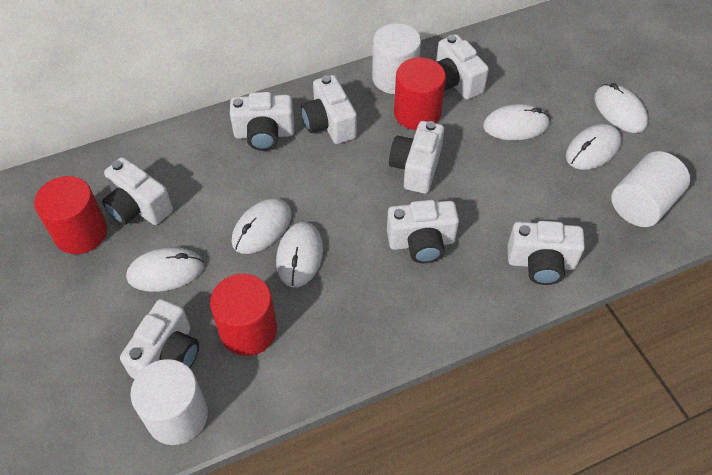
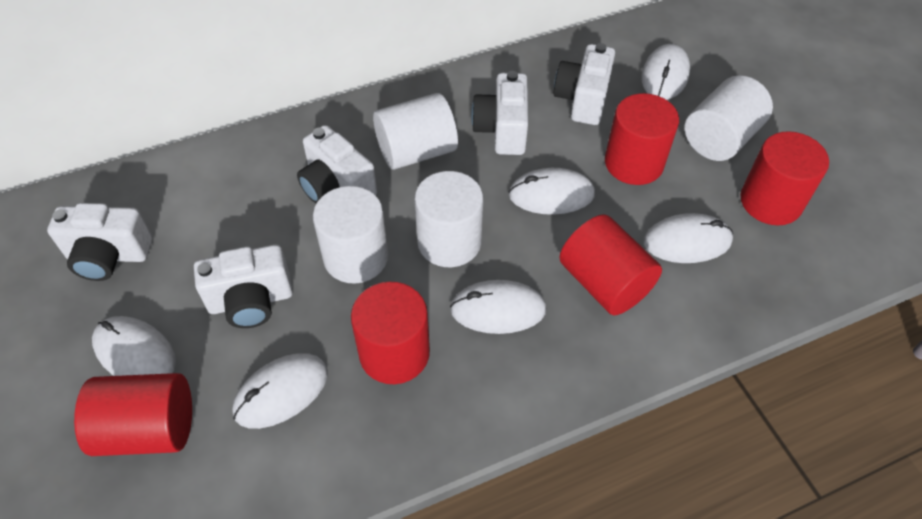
red cylinder: 3 -> 5
white camera: 8 -> 5
white cylinder: 3 -> 4

